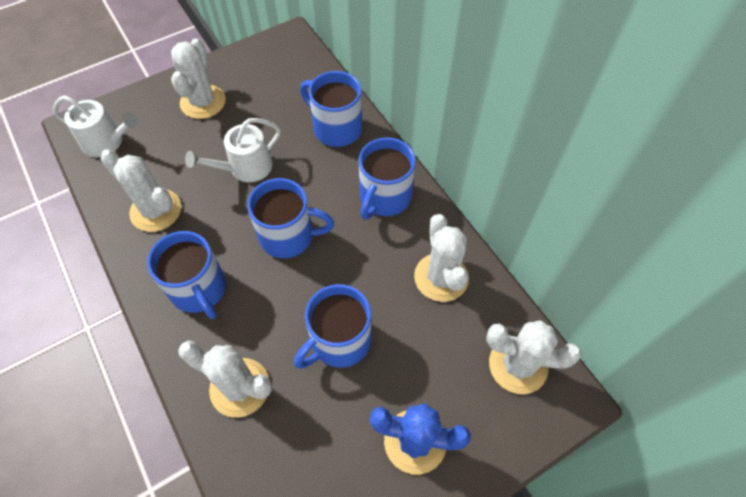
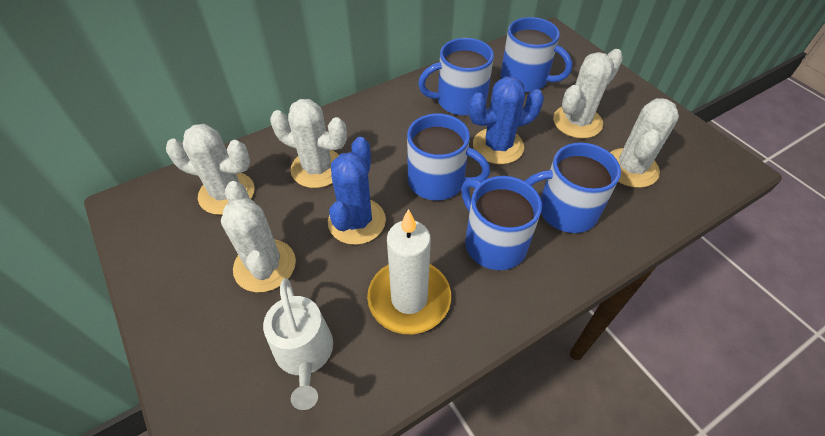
blue cactus: 1 -> 2
white candle: 0 -> 1
white watering can: 2 -> 1

